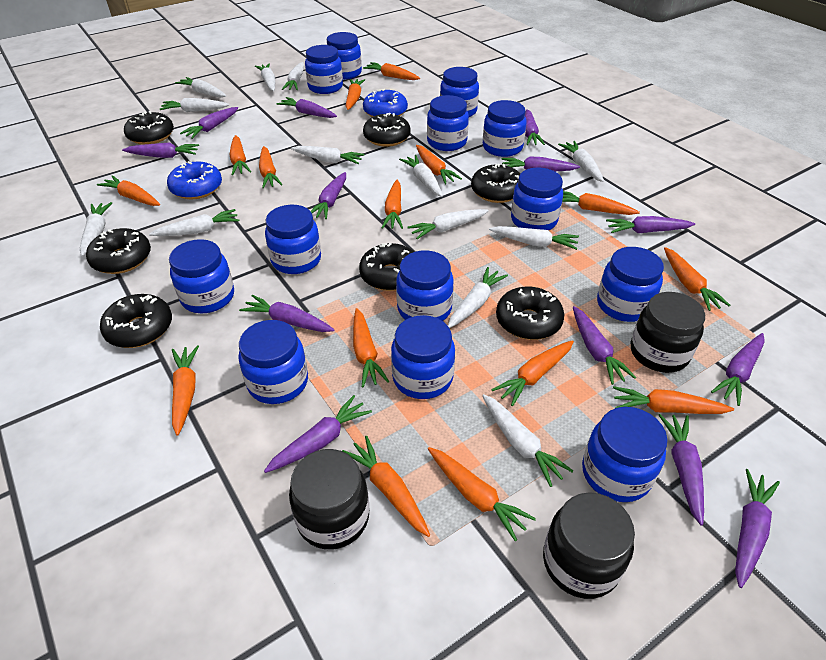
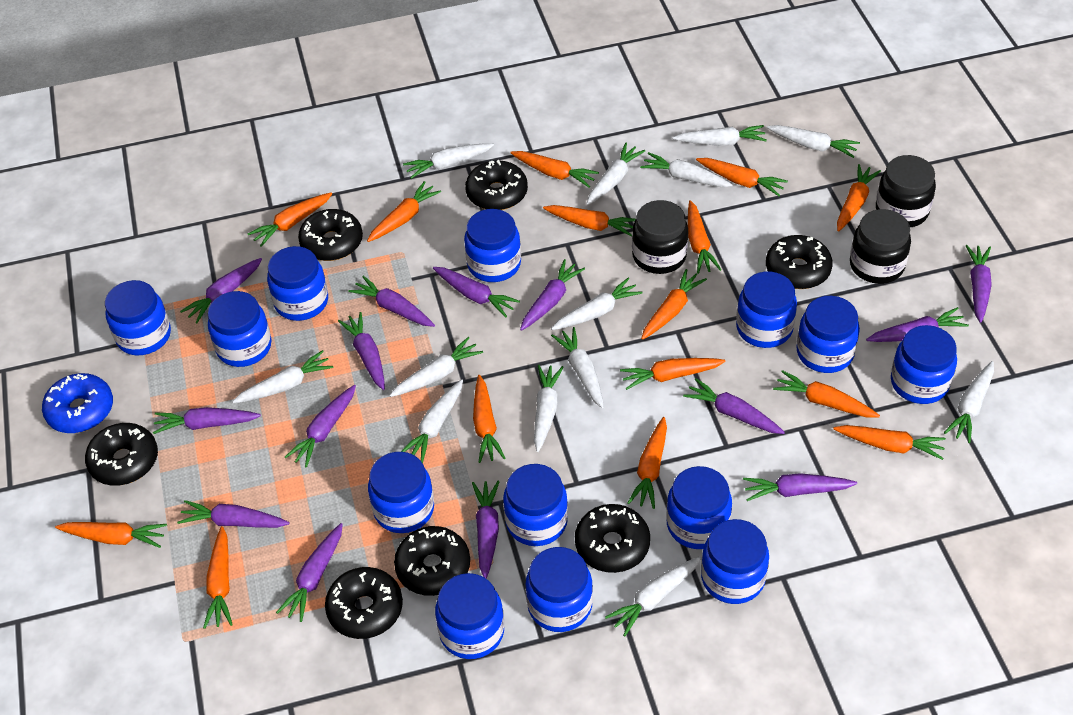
blue donut: 2 -> 1
purple carrot: 13 -> 14

